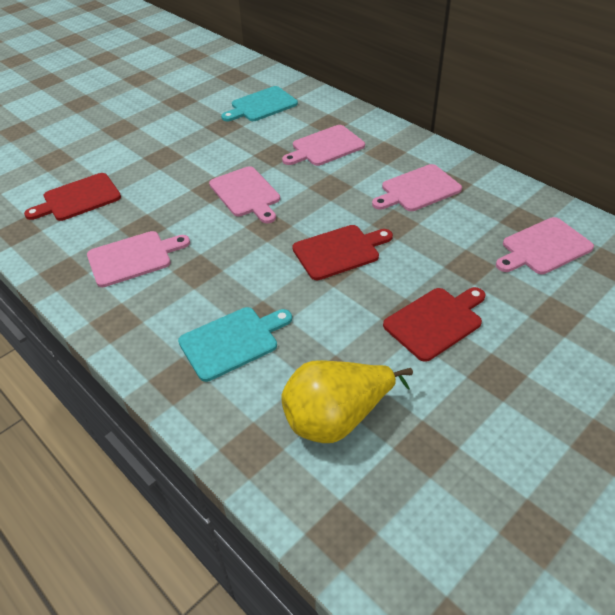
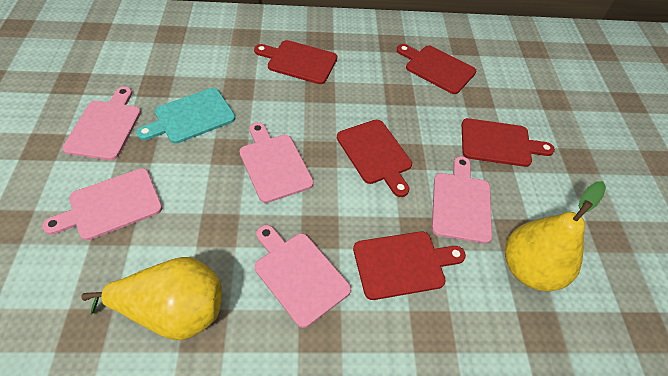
red cutting board: 3 -> 5
turquoise cutting board: 2 -> 1
yellow pear: 1 -> 2

